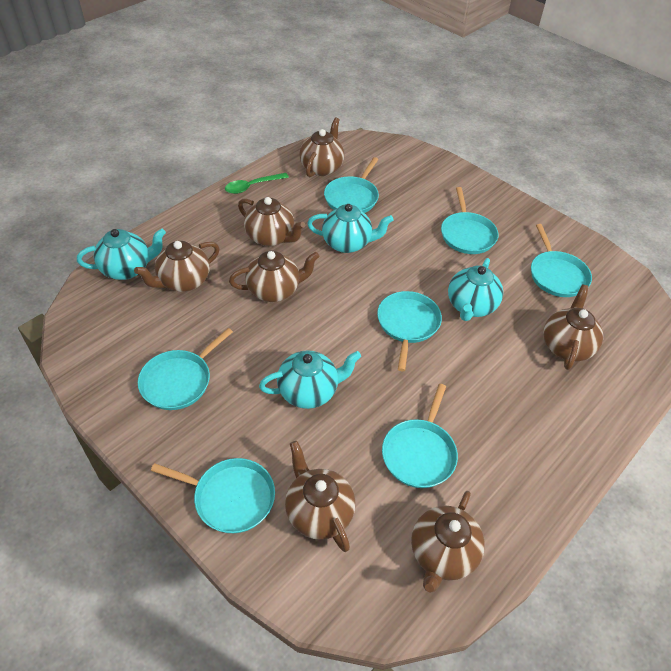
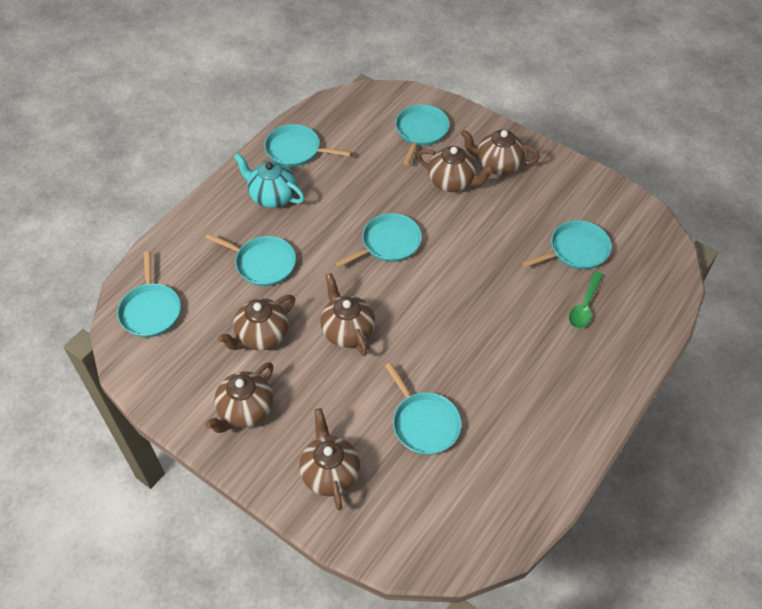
brown teapot: 7 -> 6
turquoise teapot: 4 -> 1

